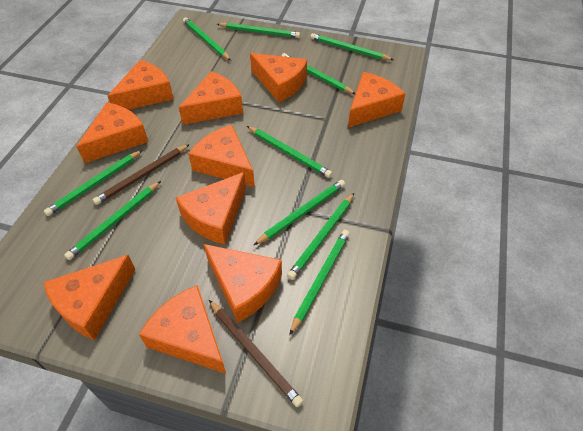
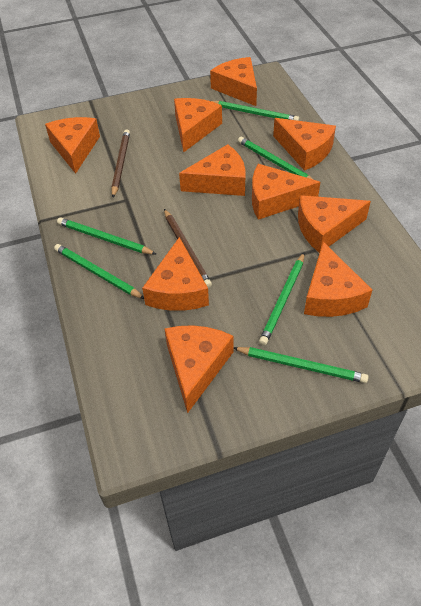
green pencil: 10 -> 6

